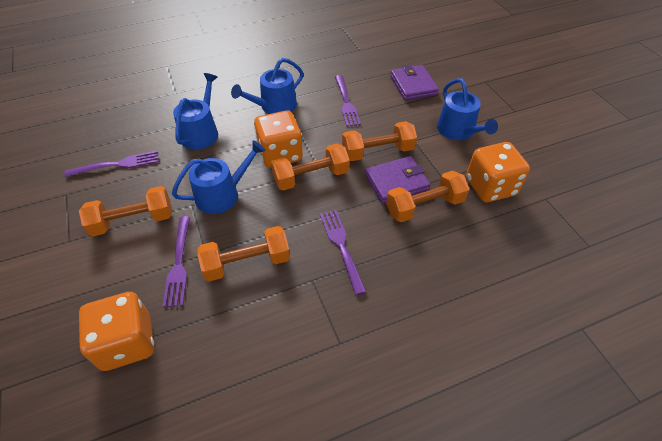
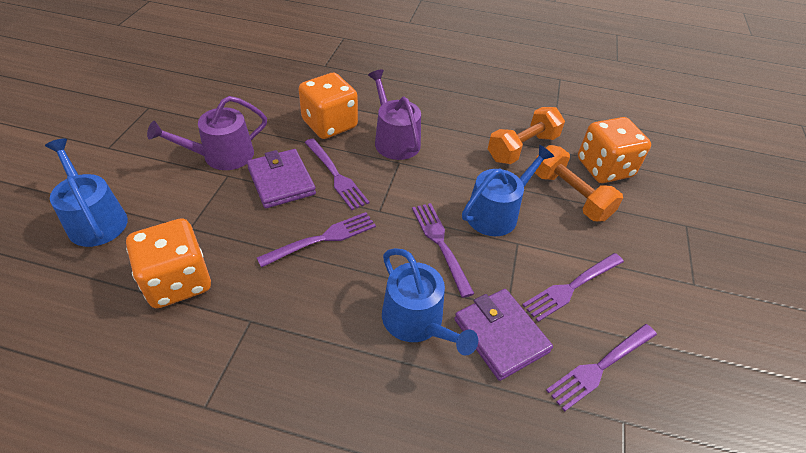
blue watering can: 4 -> 3
orange dumbbell: 5 -> 2
purple fork: 4 -> 5
purple watering can: 0 -> 2

